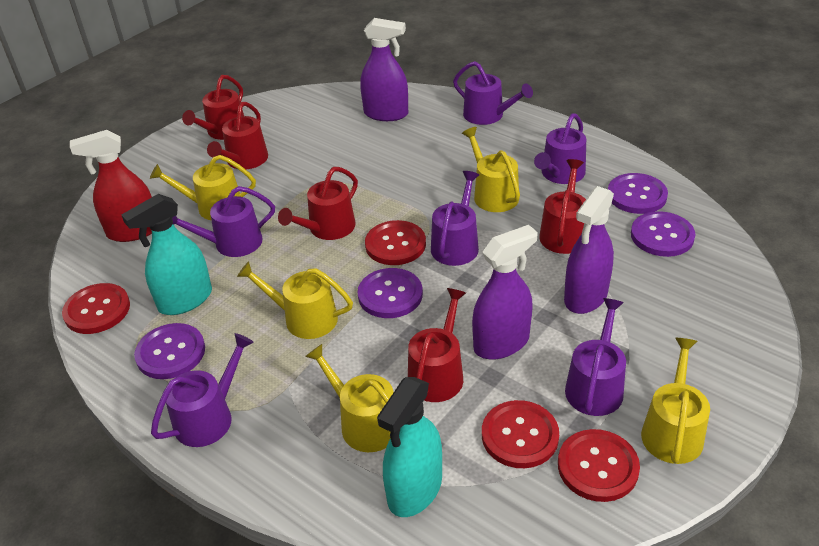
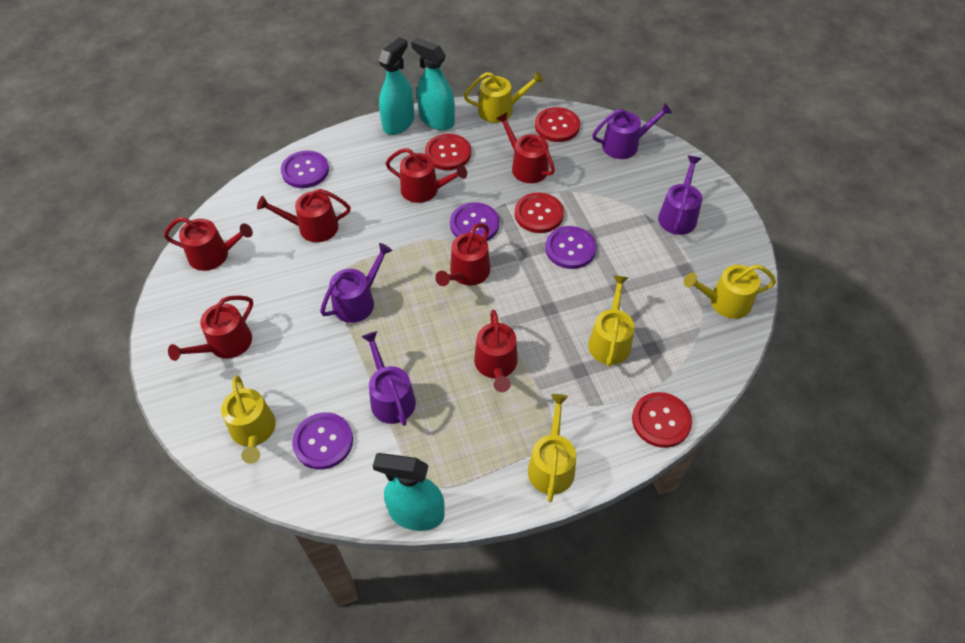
purple spray bottle: 3 -> 0
purple watering can: 6 -> 4
red spray bottle: 1 -> 0
red watering can: 5 -> 7
turquoise spray bottle: 2 -> 3

